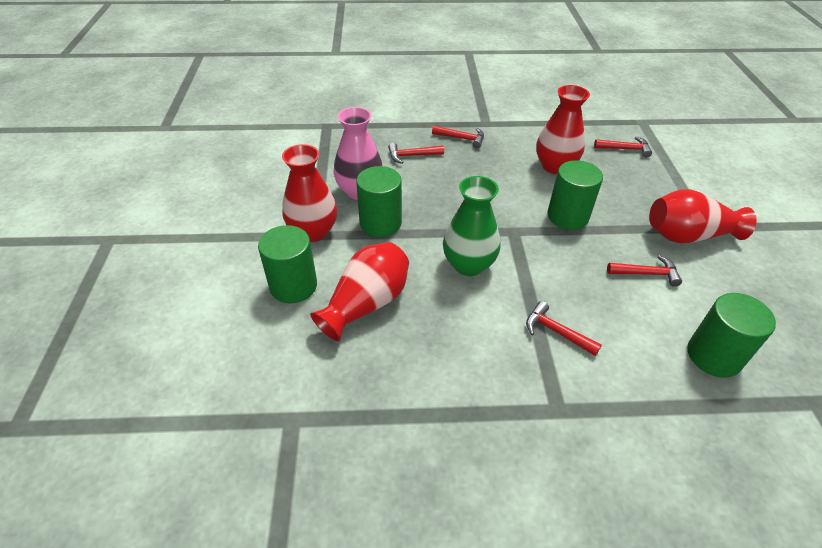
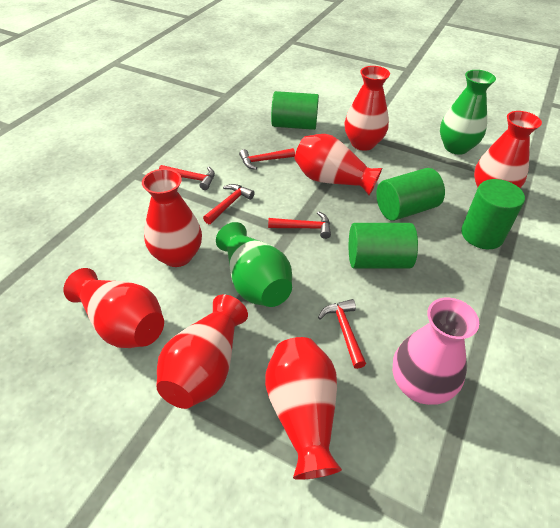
green vase: 1 -> 2
red vase: 4 -> 7

